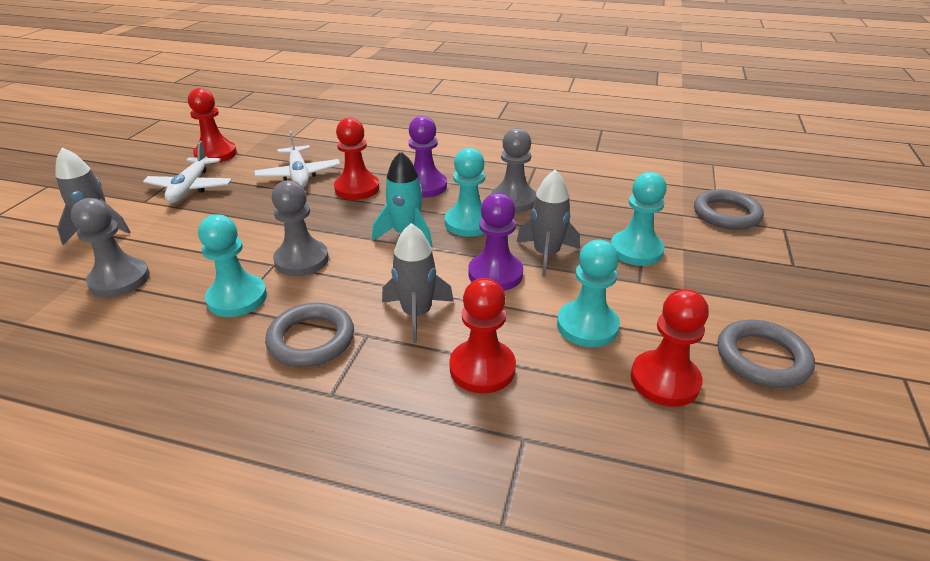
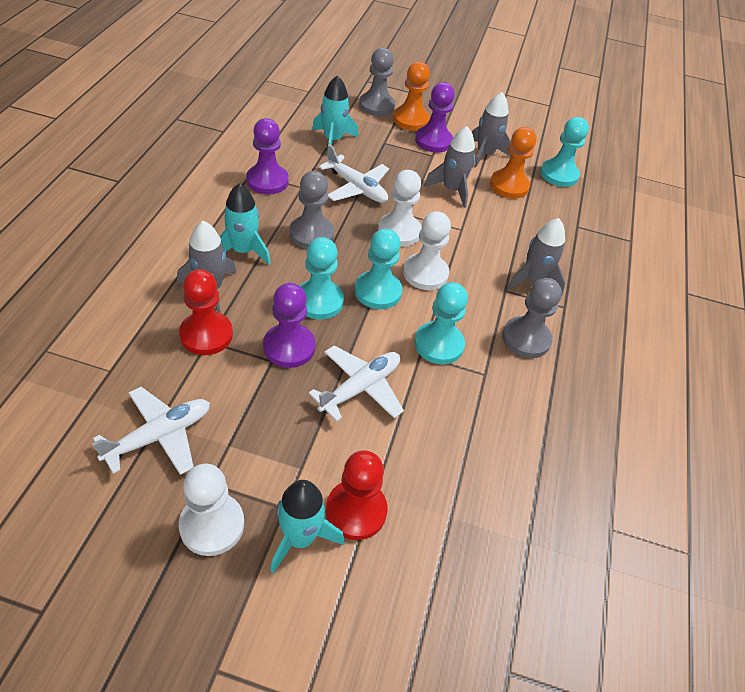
grey ring: 3 -> 0
grey rocket: 3 -> 4
orange pawn: 0 -> 2
purple pawn: 2 -> 3
red pawn: 4 -> 2
turquoise rocket: 1 -> 3
white pawn: 0 -> 3
white plane: 2 -> 3

